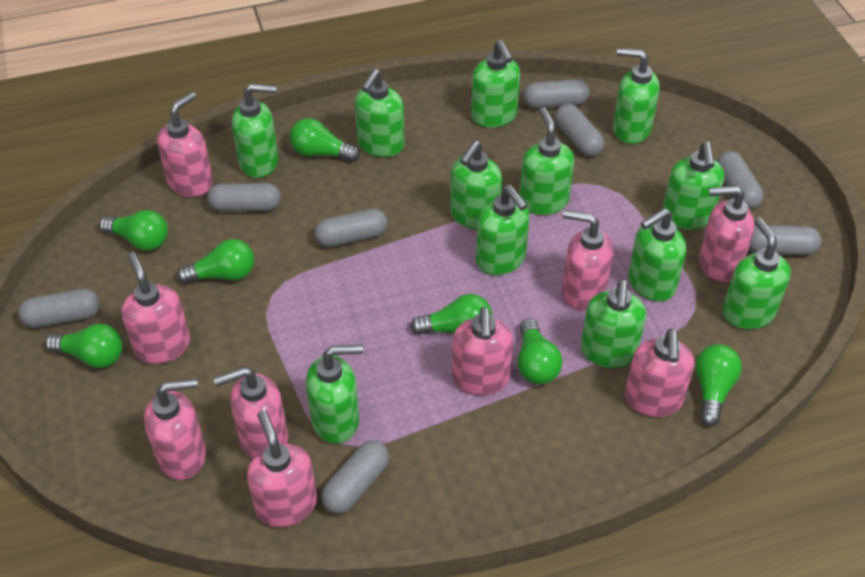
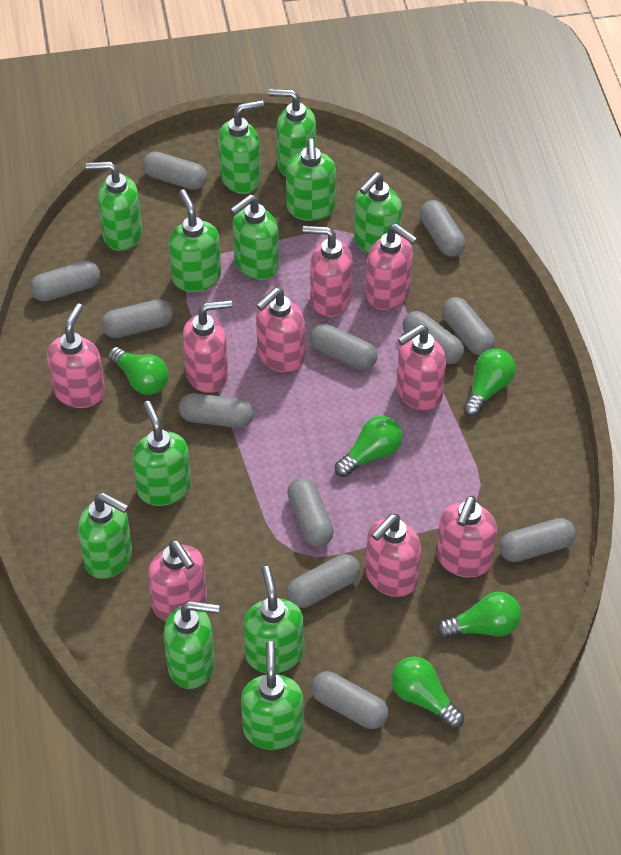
green light bulb: 7 -> 5
grey capsule: 8 -> 12

